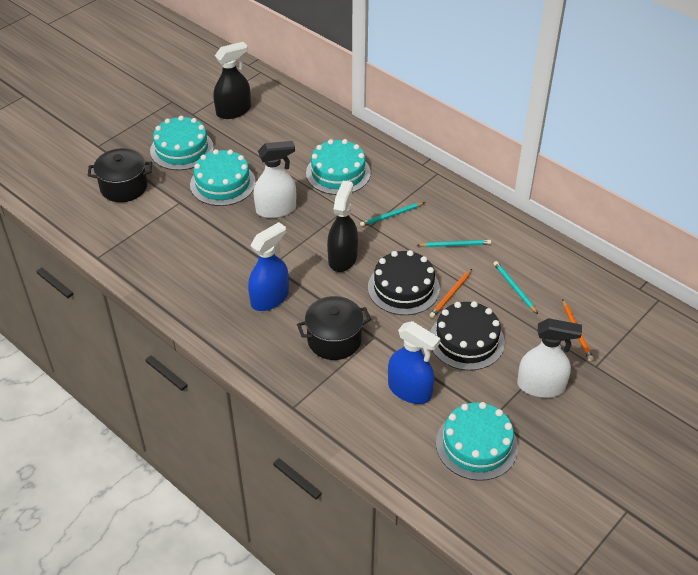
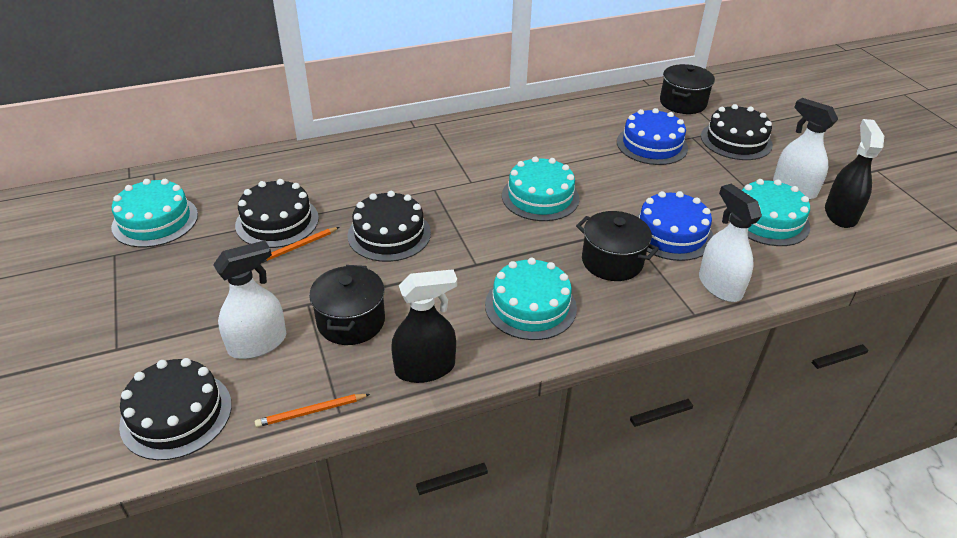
black cake: 2 -> 4
black pot: 2 -> 3
blue cake: 0 -> 2
blue spray bottle: 2 -> 0
turquoise pencil: 3 -> 0
white spray bottle: 2 -> 3

